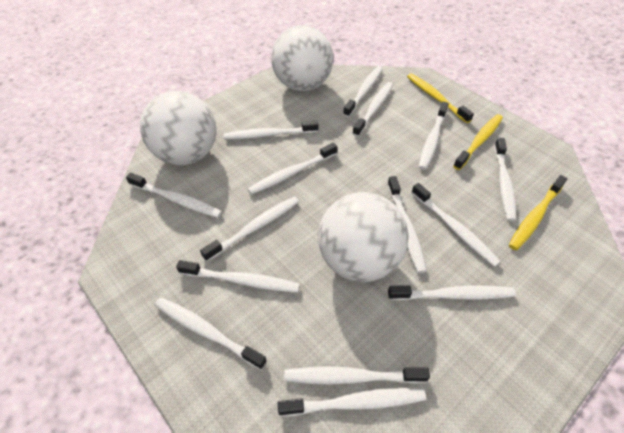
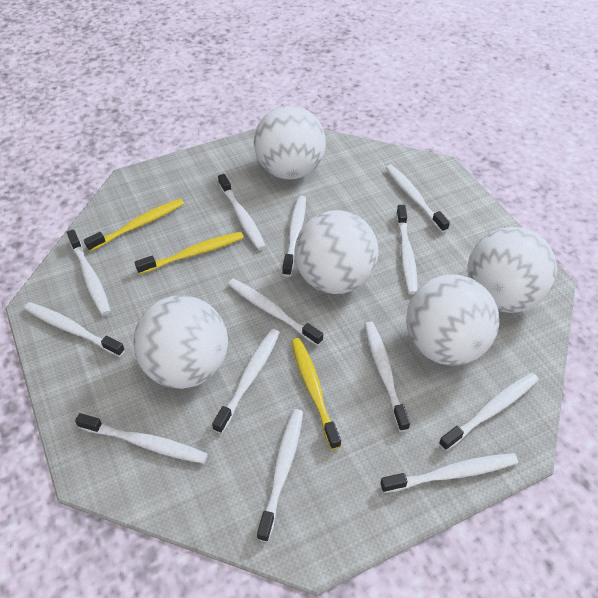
white ball: 3 -> 5
white toothbrush: 15 -> 13

